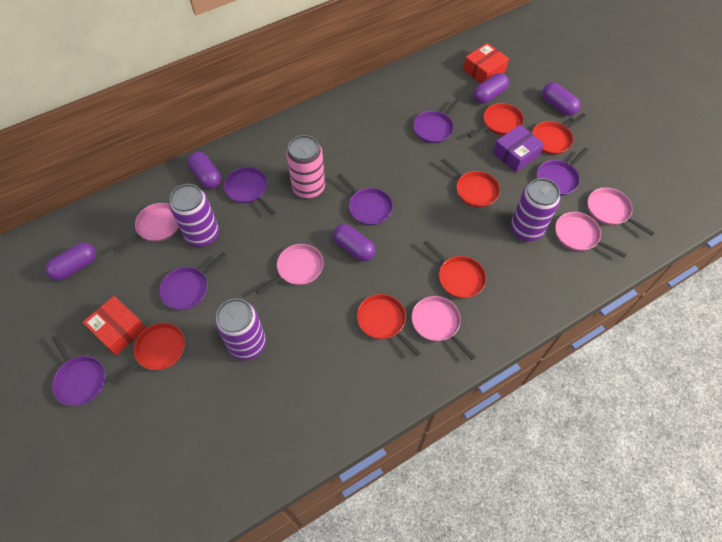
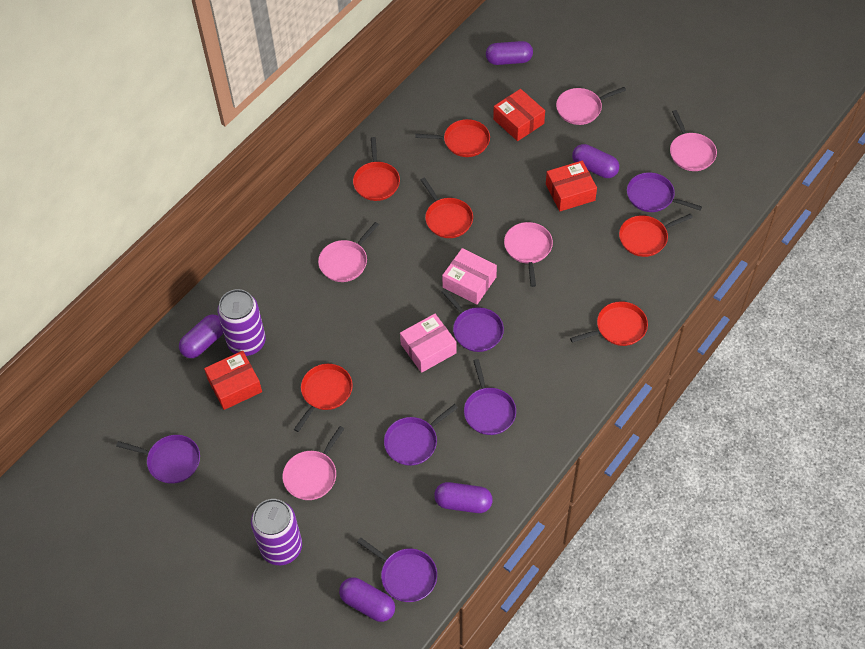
pink box: 0 -> 2
pink can: 1 -> 0
purple box: 1 -> 0
purple can: 3 -> 2
red box: 2 -> 3

